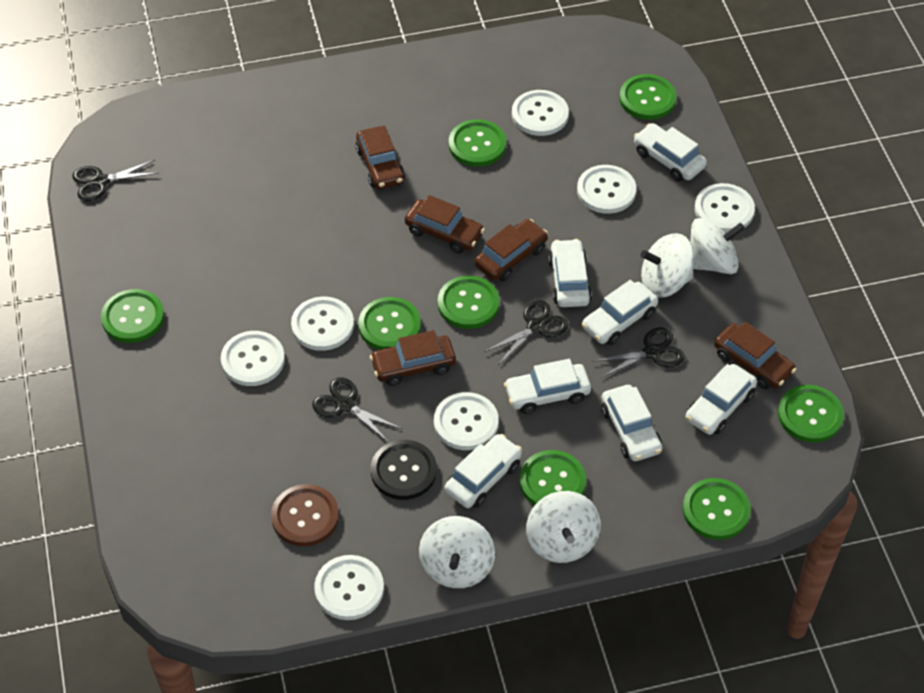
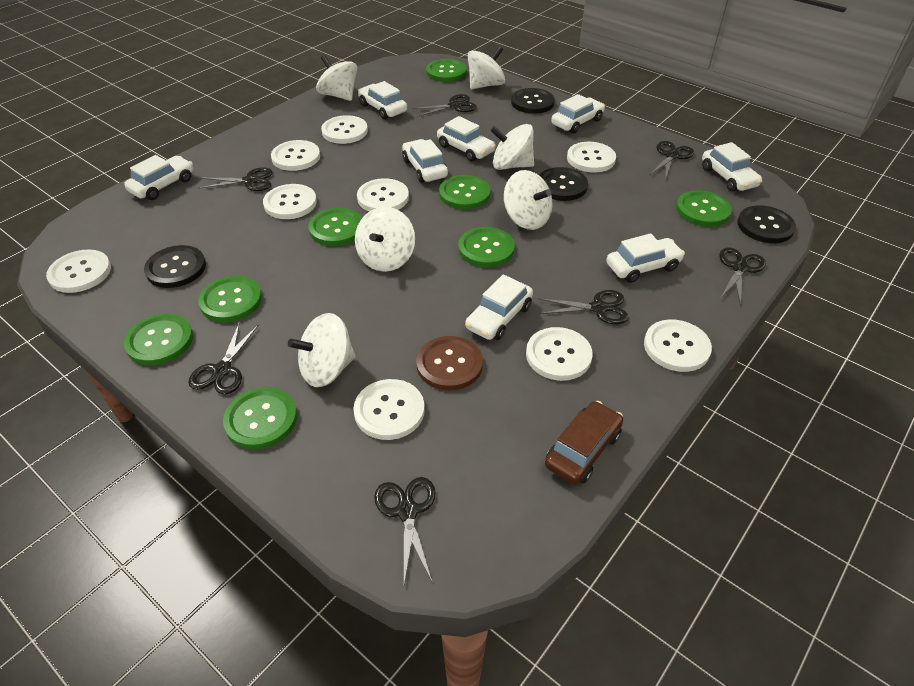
black button: 1 -> 4
black scissors: 4 -> 7
brown car: 5 -> 1
white button: 7 -> 9
white car: 7 -> 8
white spinning top: 4 -> 6

